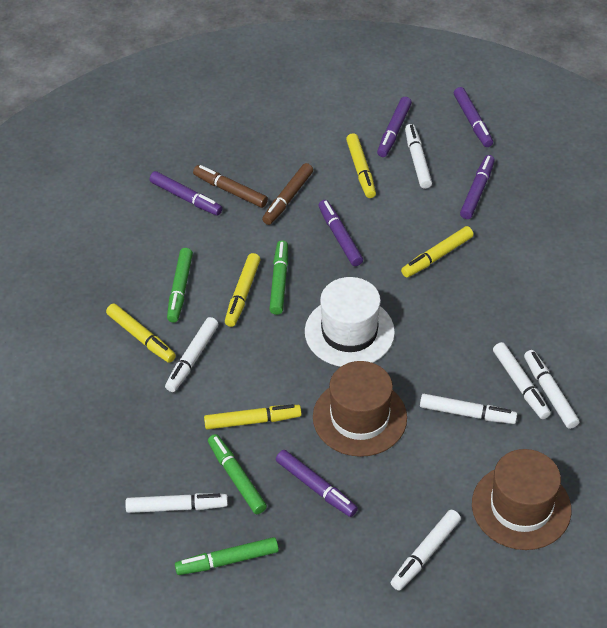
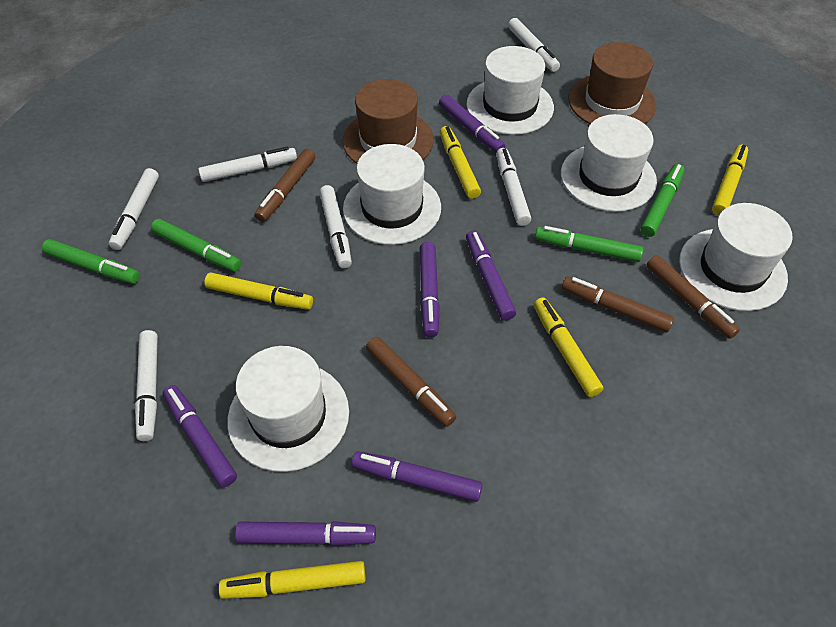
brown marker: 2 -> 4
white hat: 1 -> 5
white marker: 7 -> 6

